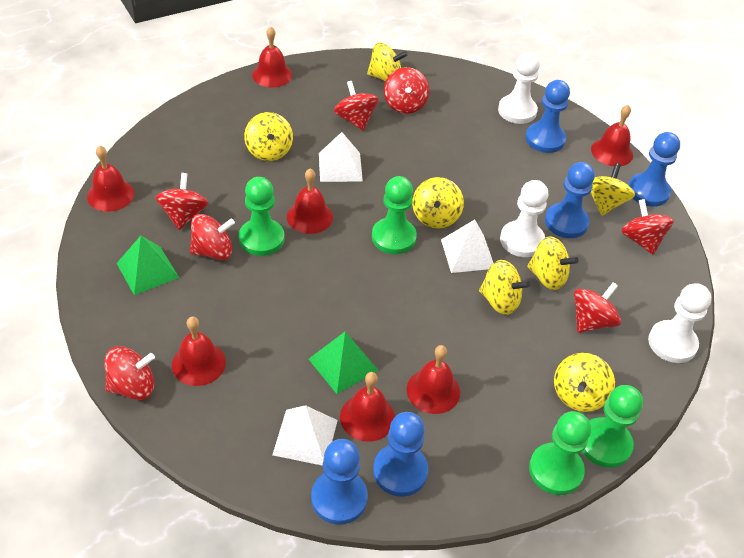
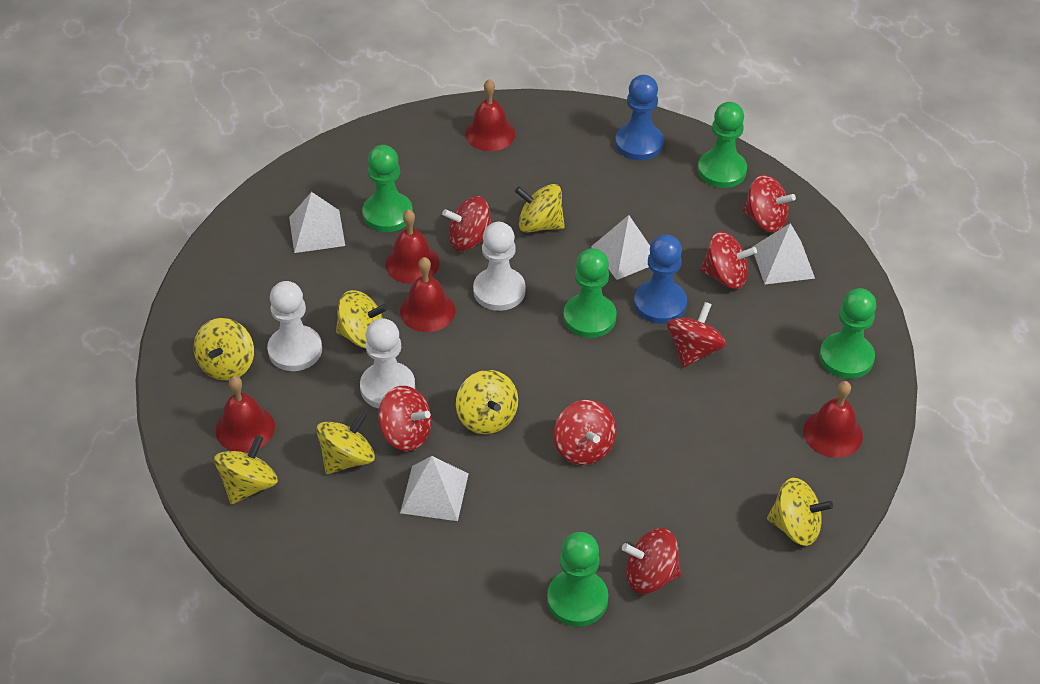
blue pawn: 5 -> 2
green pawn: 4 -> 5
green pyramid: 2 -> 0
red bell: 7 -> 5
white pyramid: 3 -> 4

